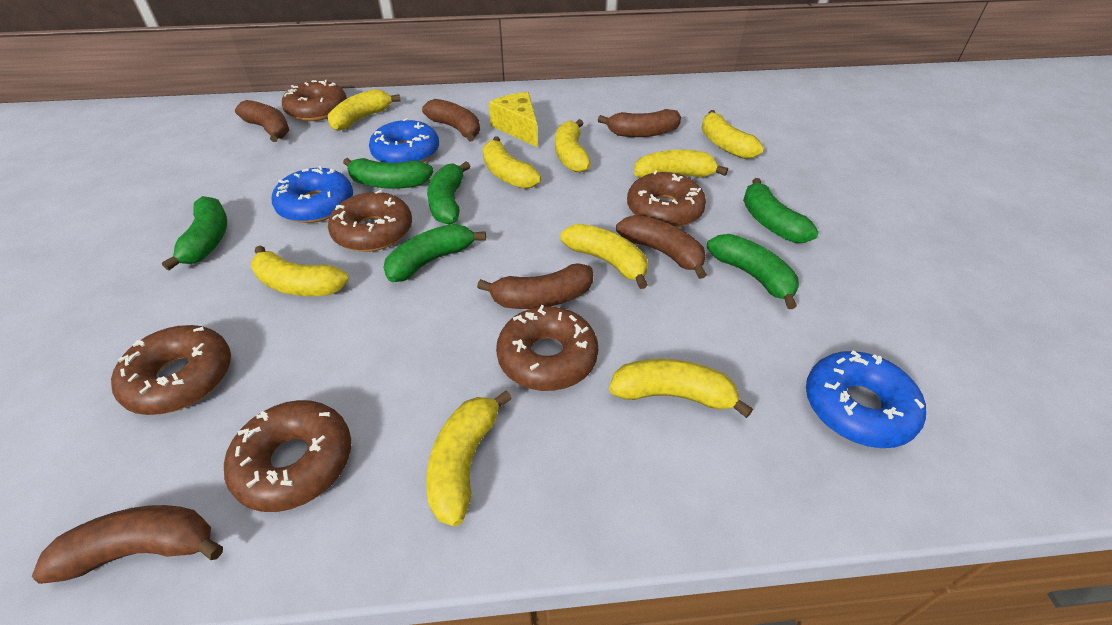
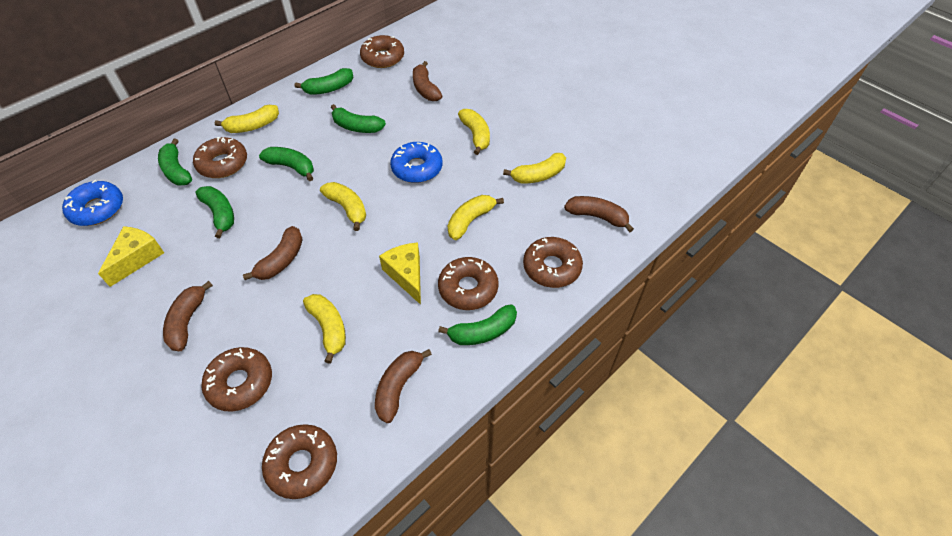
blue donut: 3 -> 2
brown banana: 6 -> 5
yellow banana: 9 -> 6
yellow cheese: 1 -> 2

